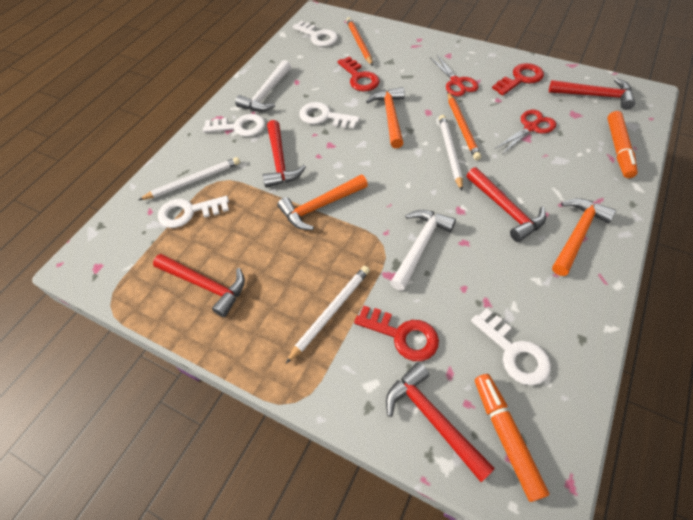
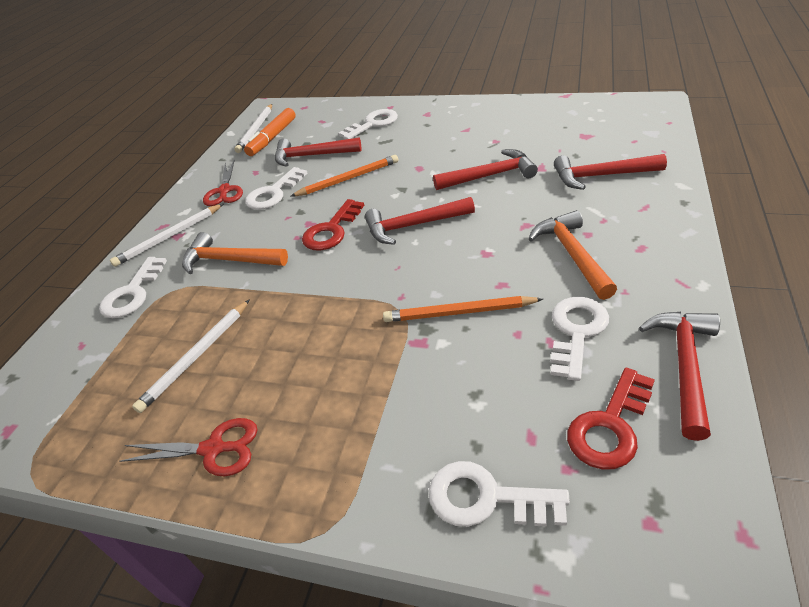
orange hammer: 3 -> 2
orange marker: 2 -> 1
red key: 3 -> 2
white hammer: 2 -> 0

